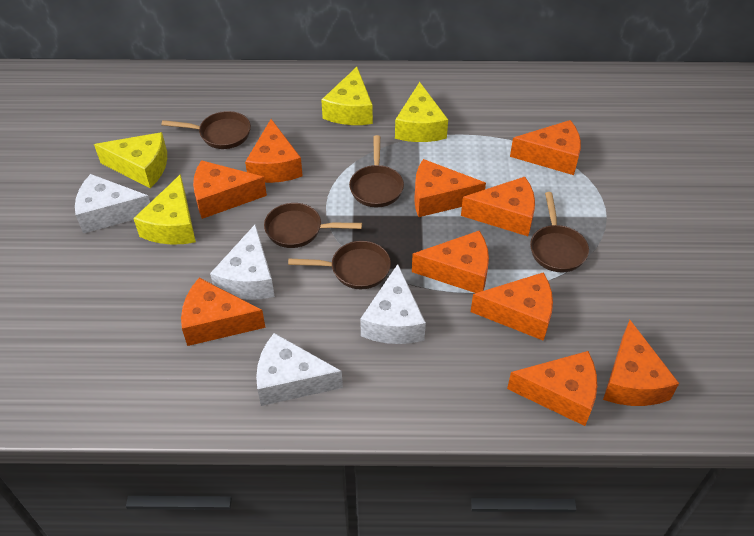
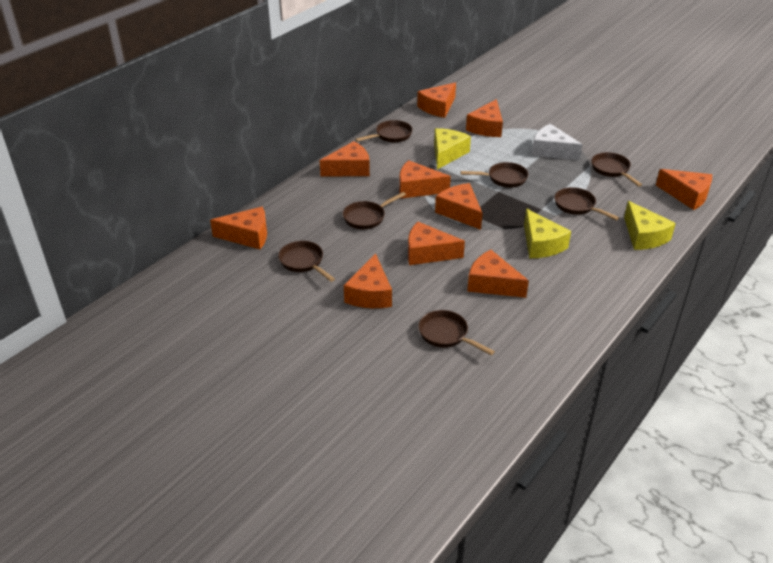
brown pan: 5 -> 7
white cheese: 4 -> 1
yellow cheese: 4 -> 3

